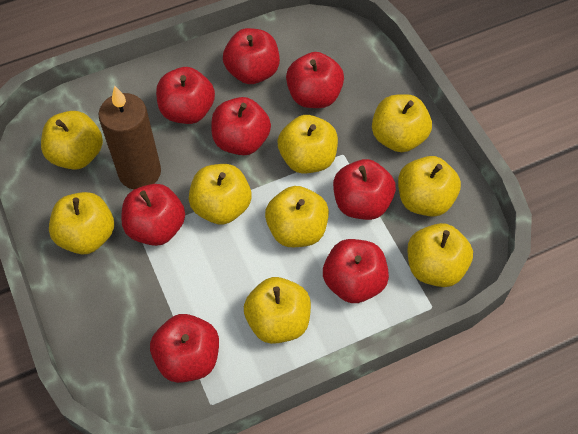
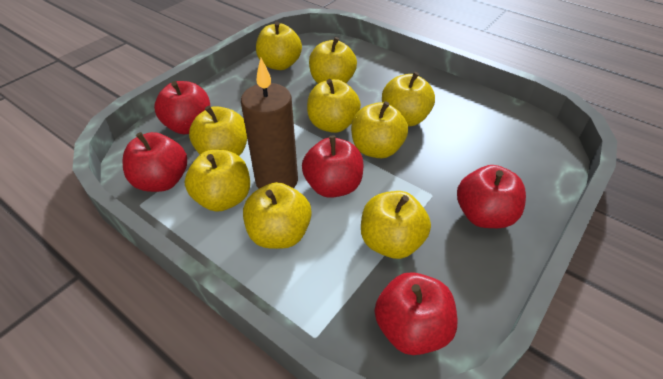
red apple: 8 -> 5

